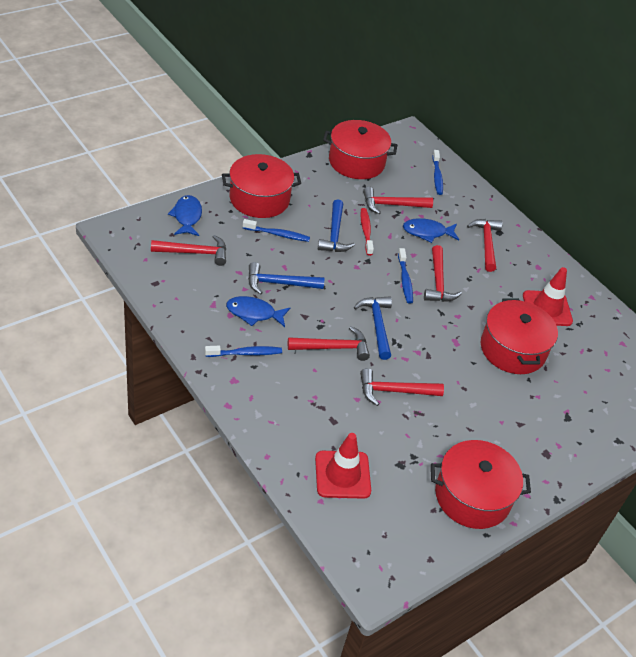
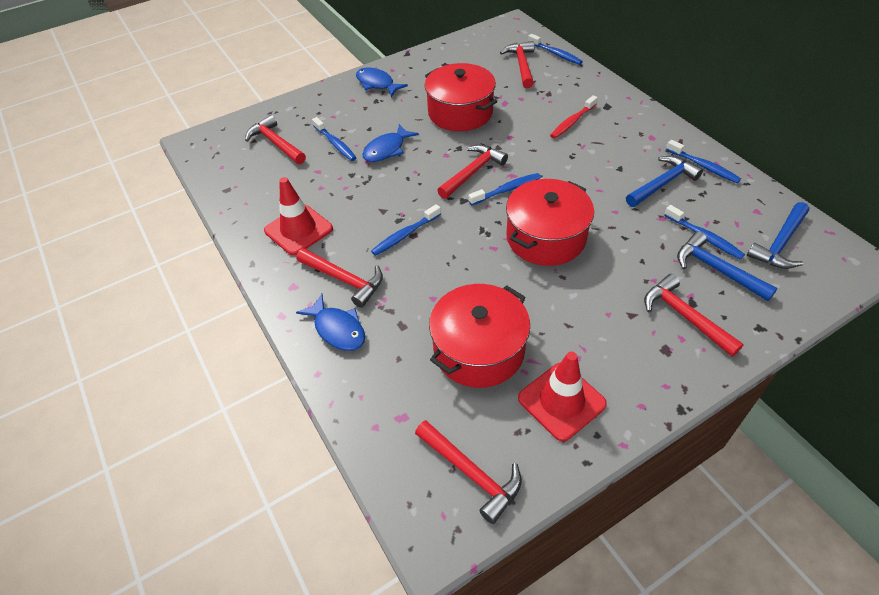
blue toothbrush: 4 -> 6
red pot: 4 -> 3

